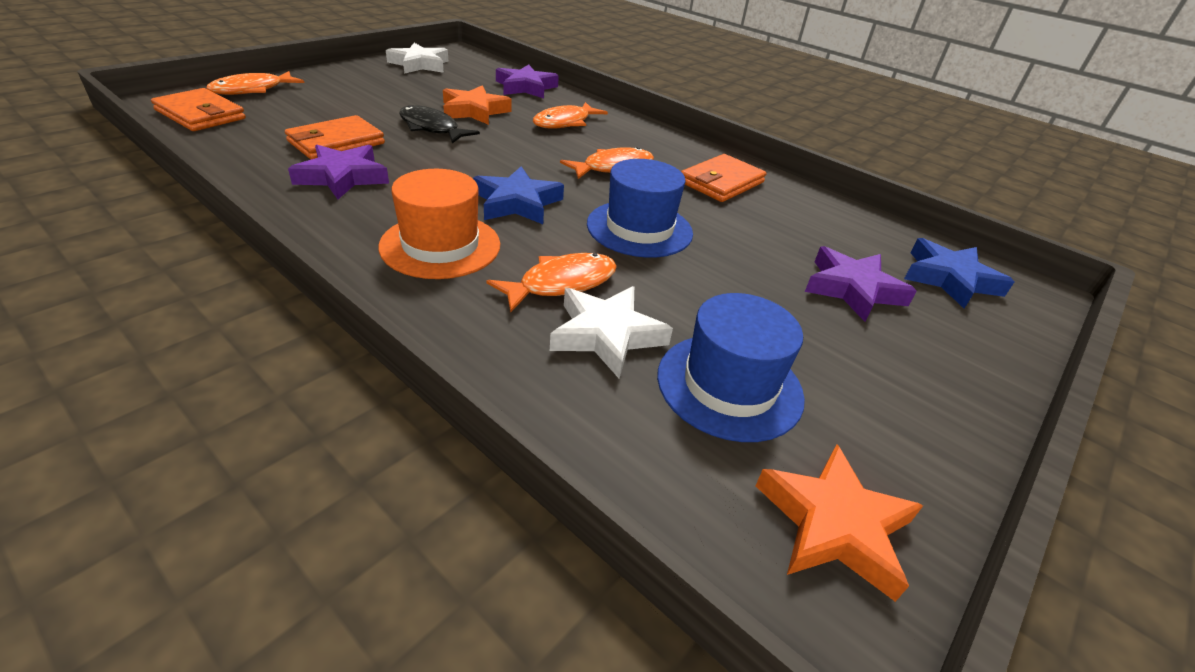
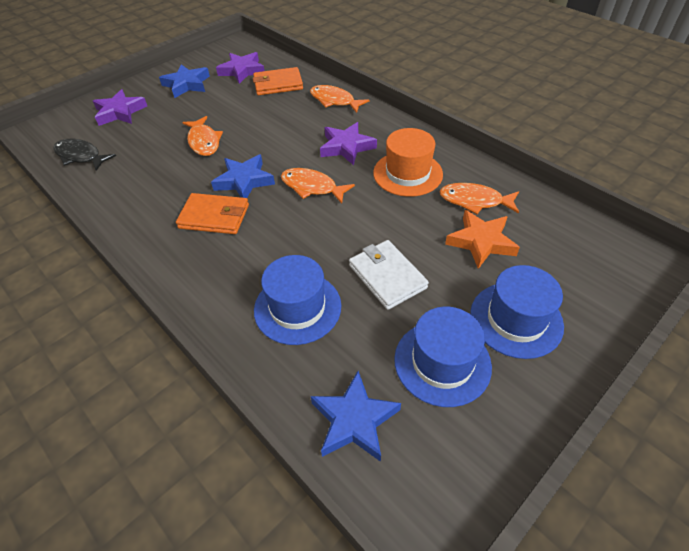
blue hat: 2 -> 3
blue star: 2 -> 3
orange star: 2 -> 1
orange wallet: 3 -> 2
white star: 2 -> 0
white wallet: 0 -> 1

